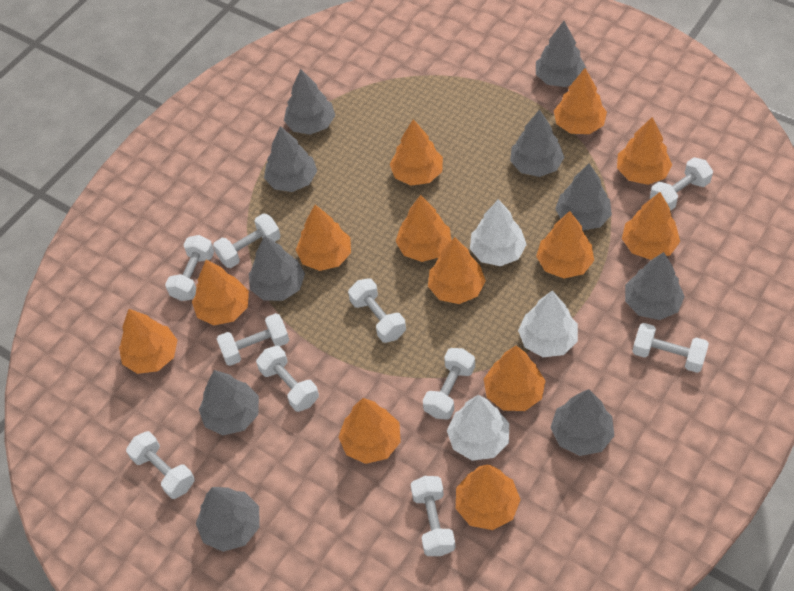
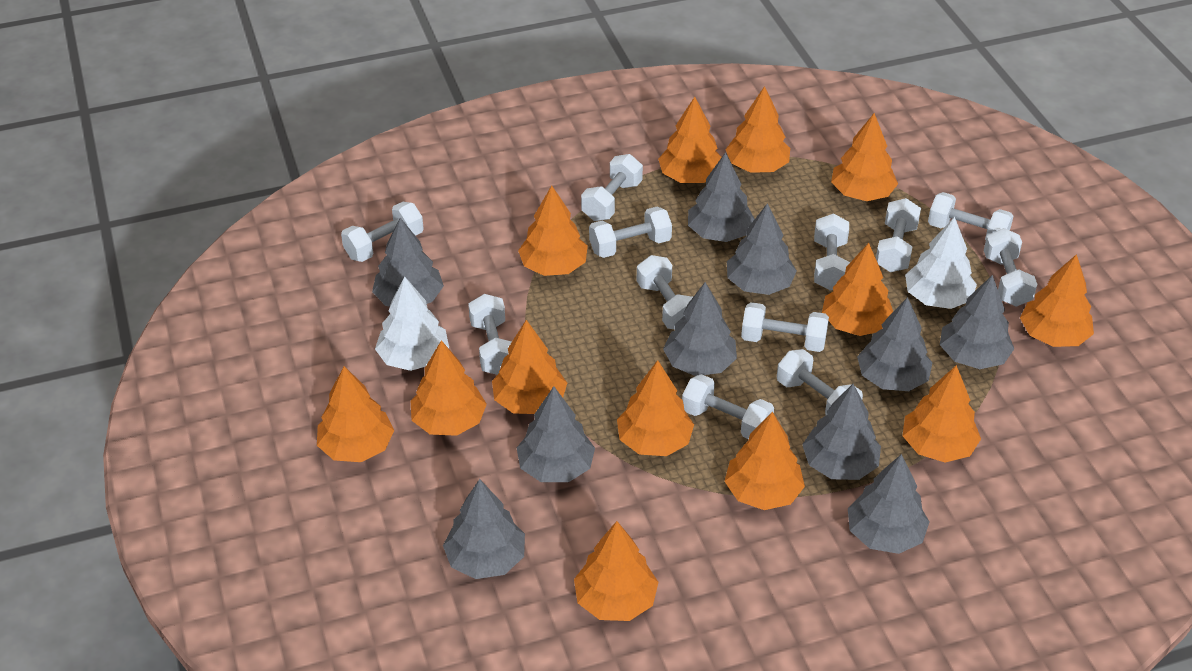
white dumbbell: 10 -> 12
white tree: 3 -> 2

